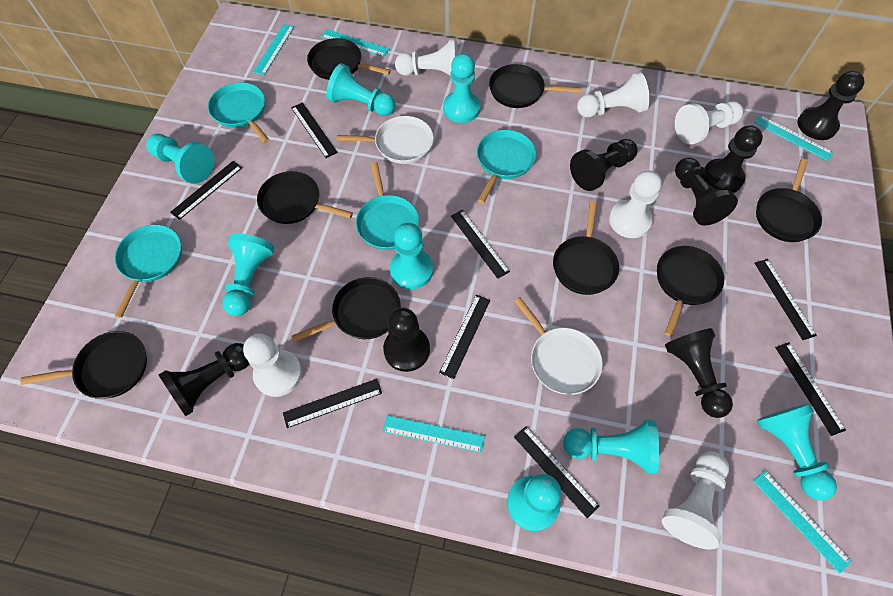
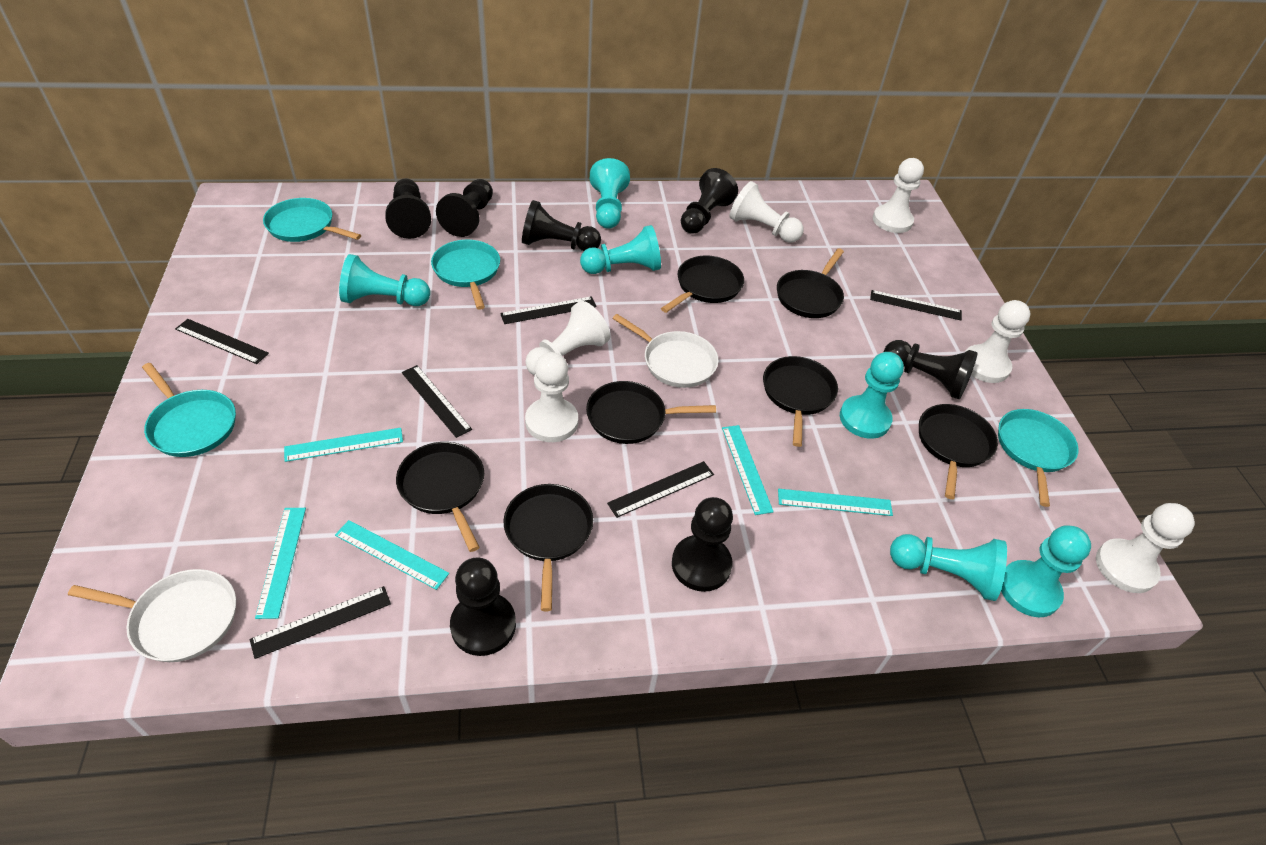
black pan: 8 -> 7
black ruler: 8 -> 6
turquoise pawn: 8 -> 6

